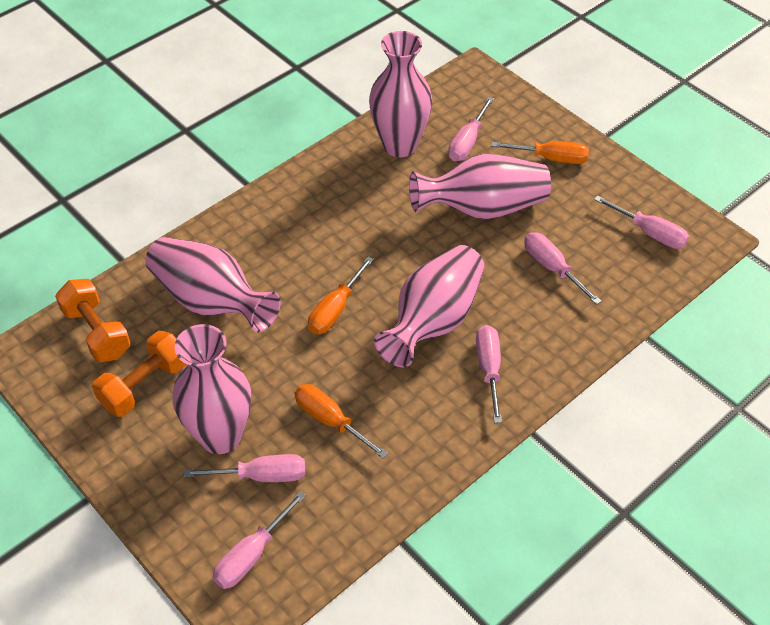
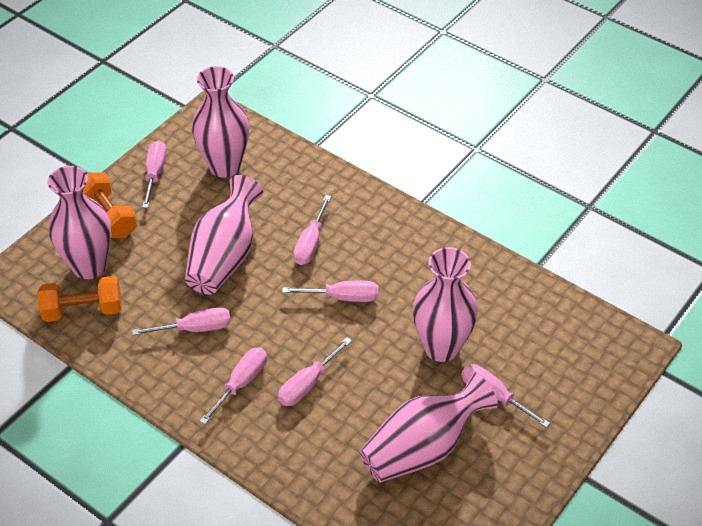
orange screwdriver: 3 -> 0
pink screwdriver: 6 -> 7

